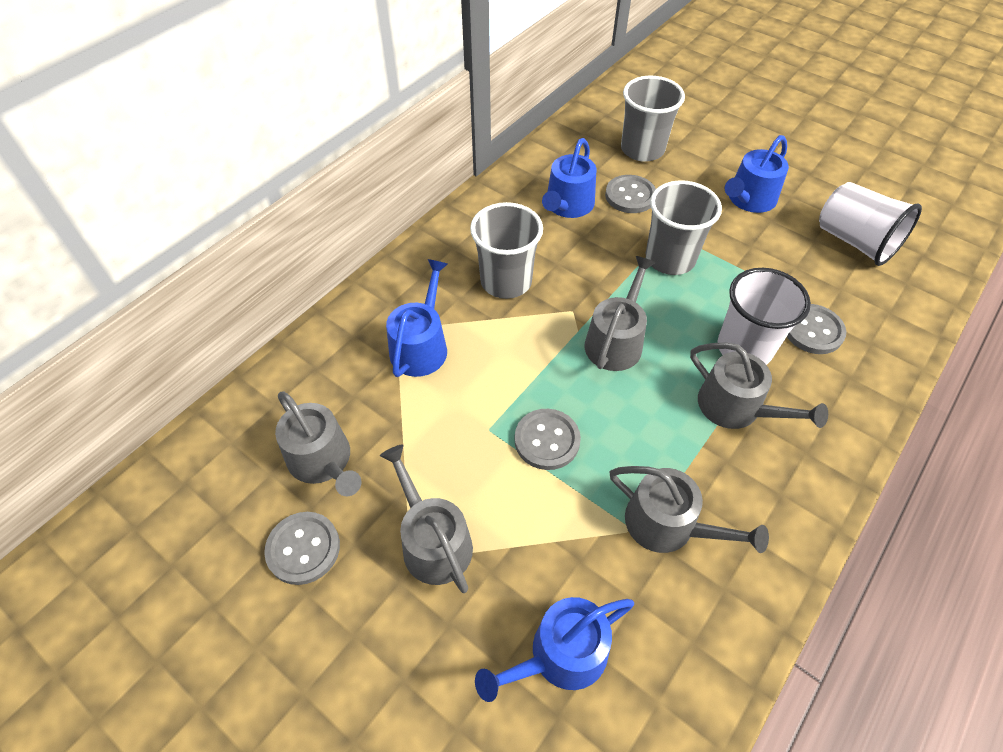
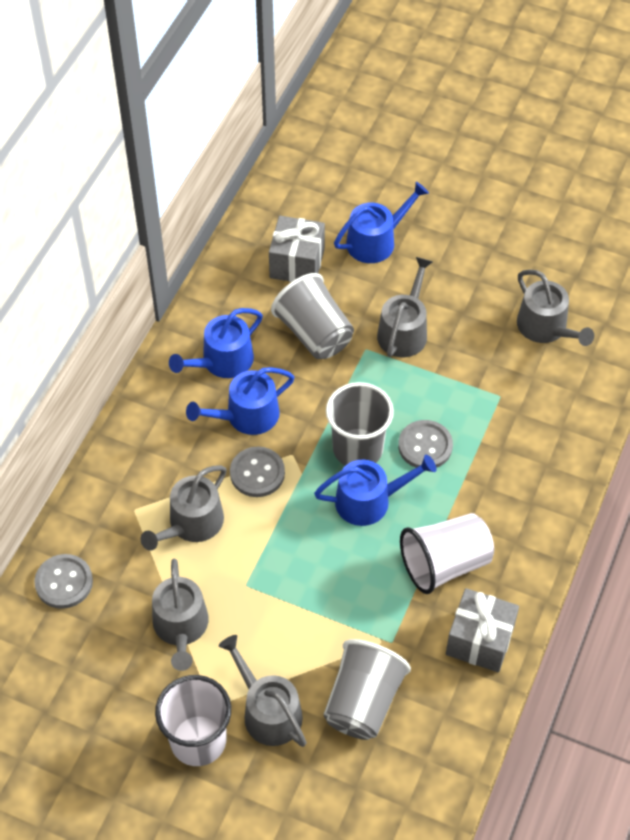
grey button: 4 -> 3
grey gift: 0 -> 2

